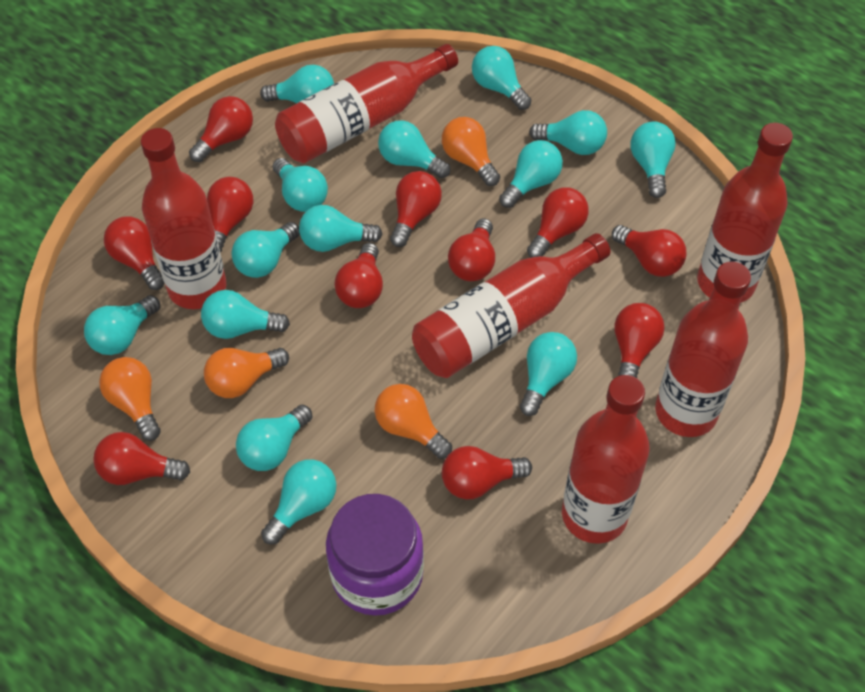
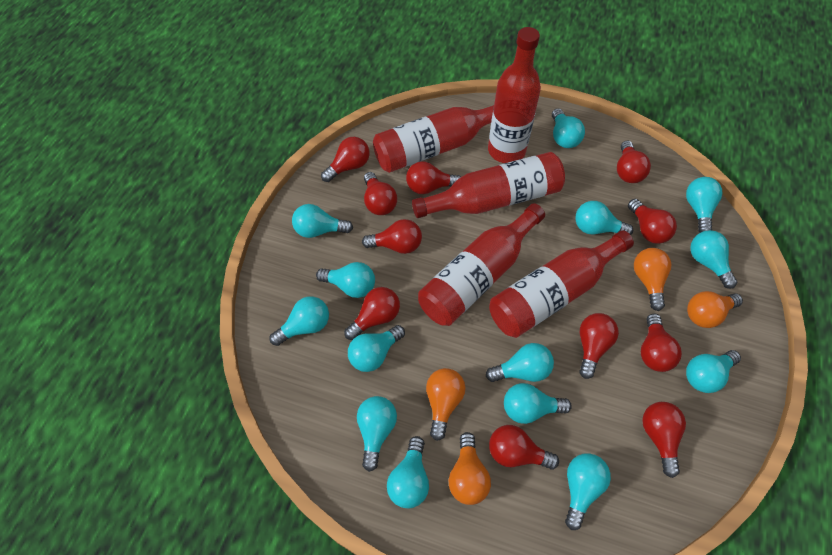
purple jar: 1 -> 0
red bottle: 6 -> 5

